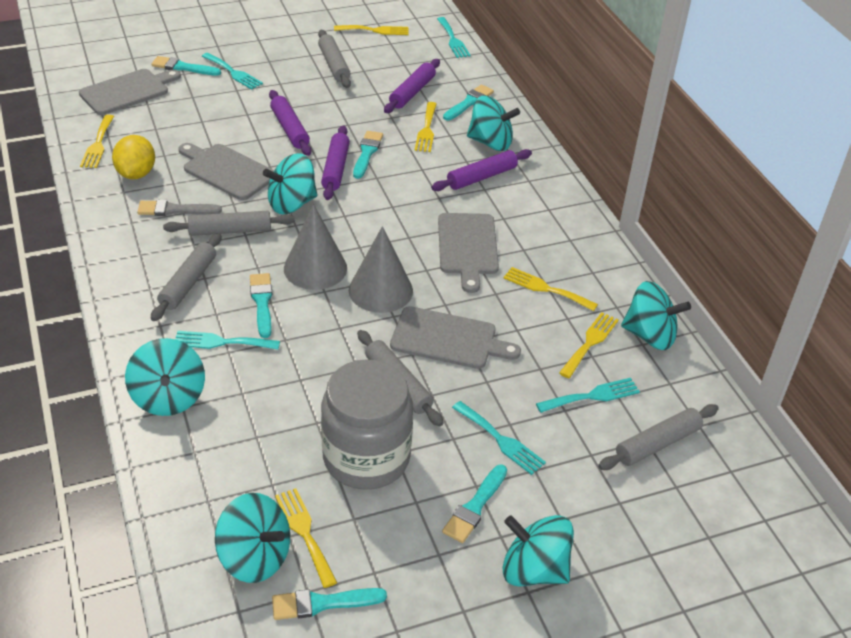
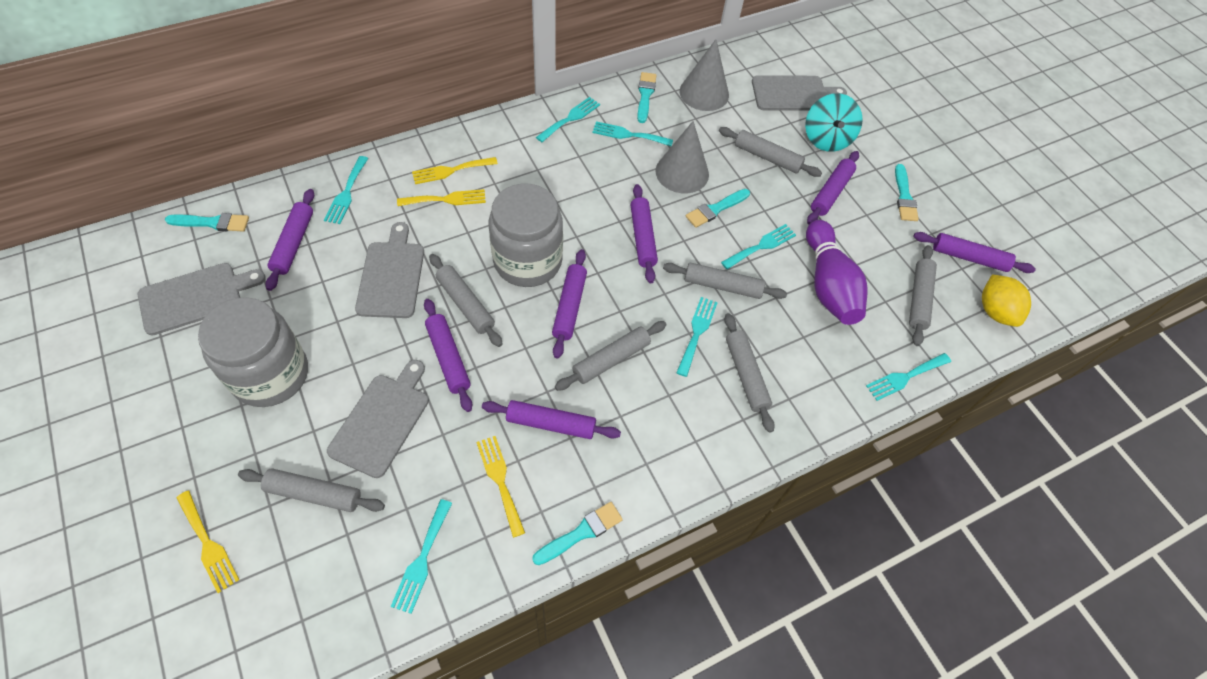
grey brush: 1 -> 0
grey jar: 1 -> 2
grey rolling pin: 5 -> 7
purple bowling pin: 0 -> 1
purple rolling pin: 4 -> 7
turquoise brush: 6 -> 5
turquoise fork: 5 -> 7
turquoise spinning top: 6 -> 1
yellow fork: 6 -> 4

